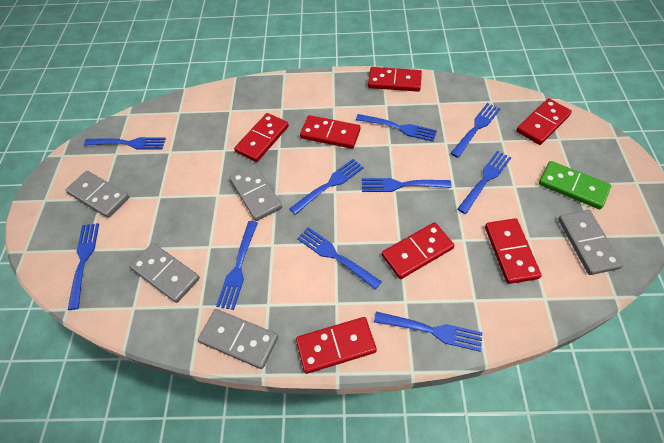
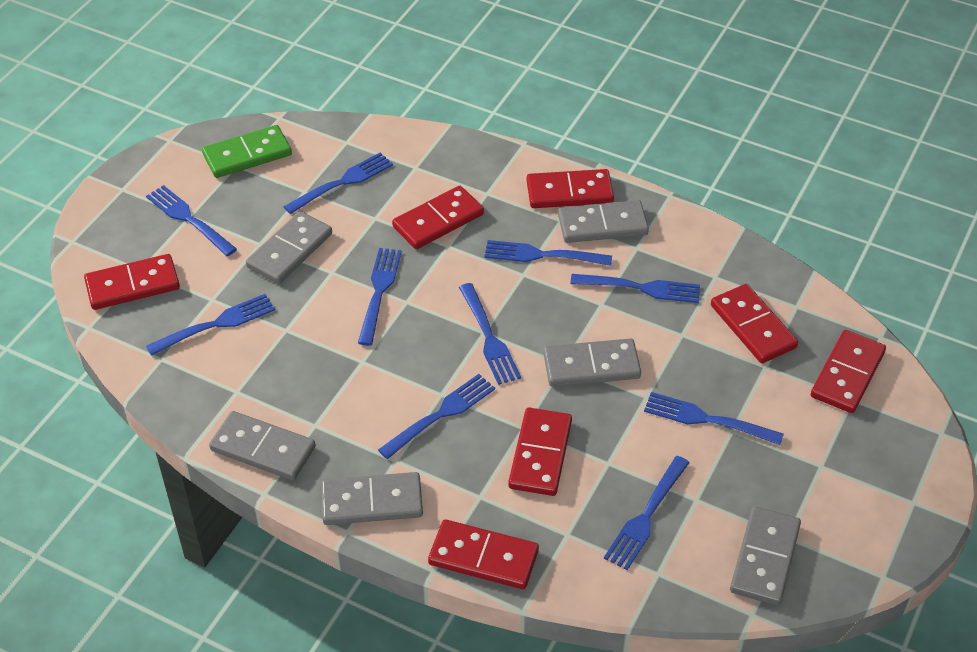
grey domino: 5 -> 6

